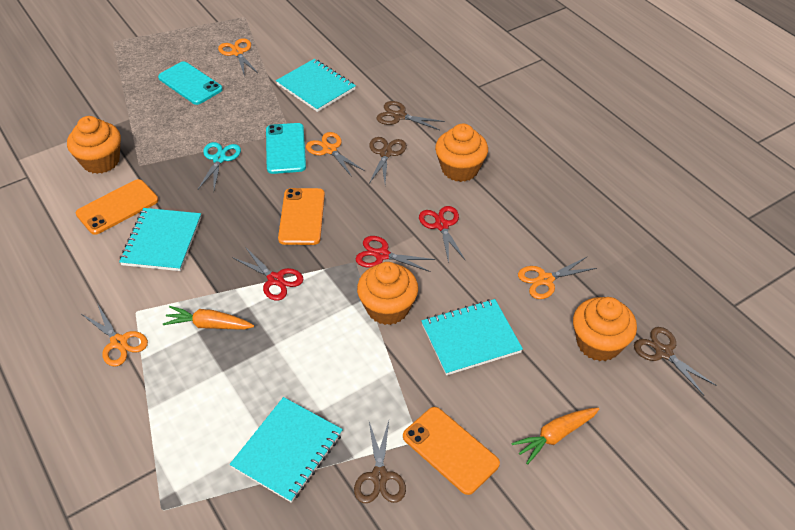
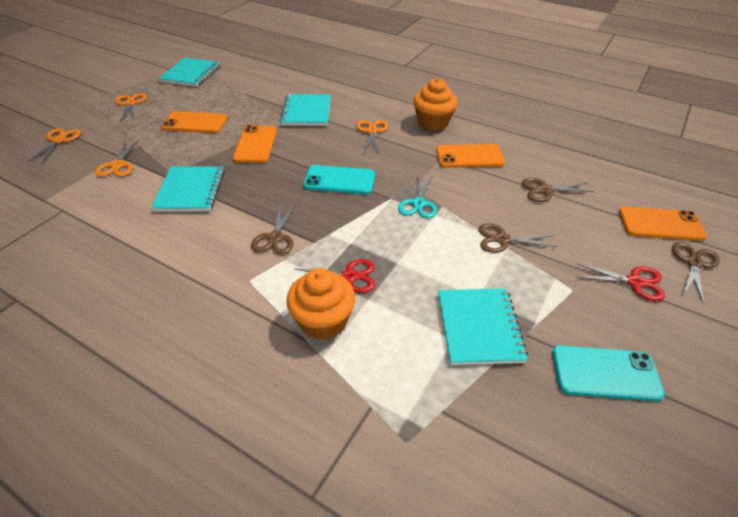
orange carrot: 2 -> 0
orange cupcake: 4 -> 2
orange phone: 3 -> 4
red scissors: 3 -> 2

